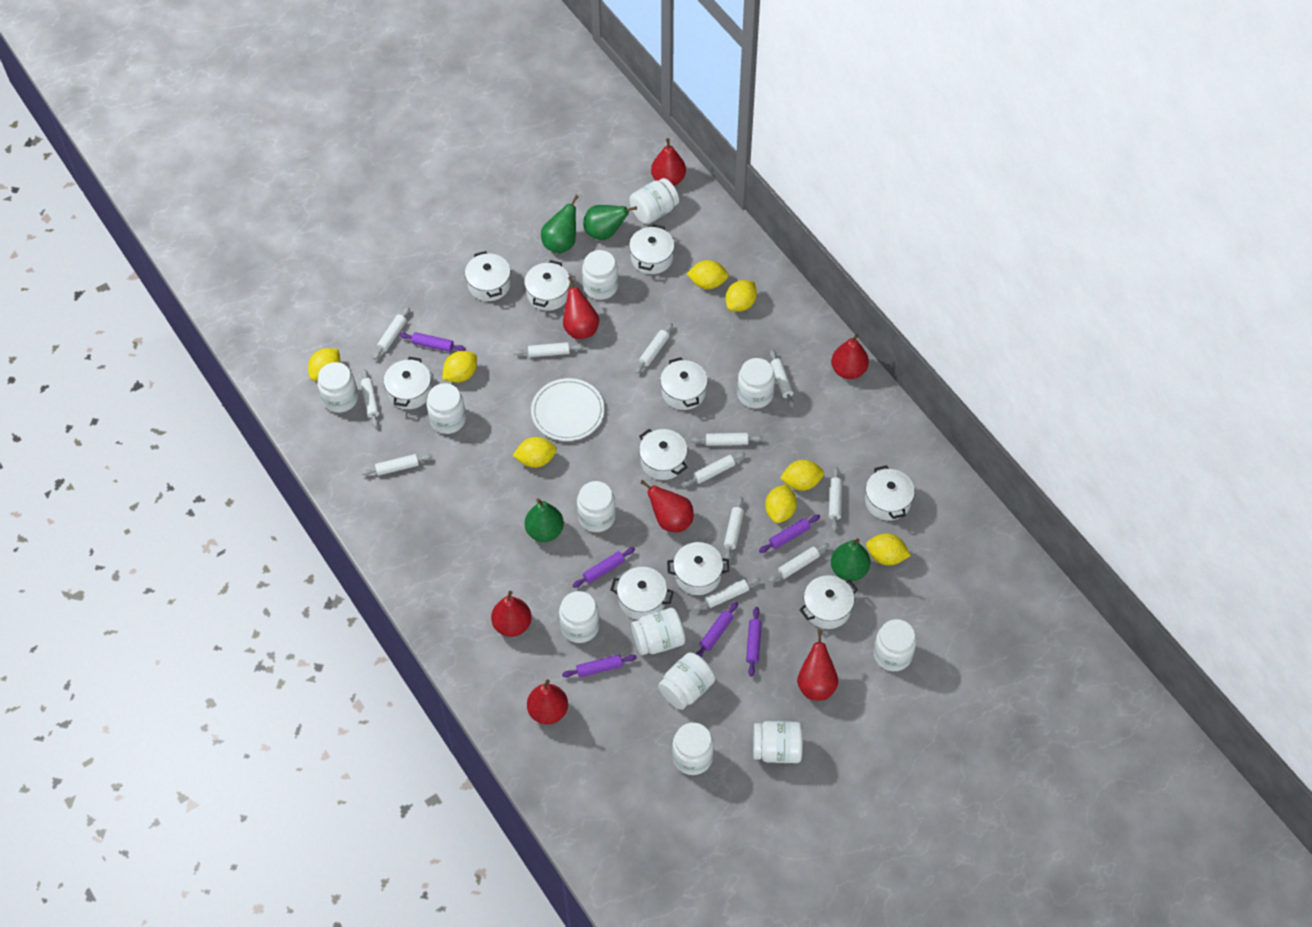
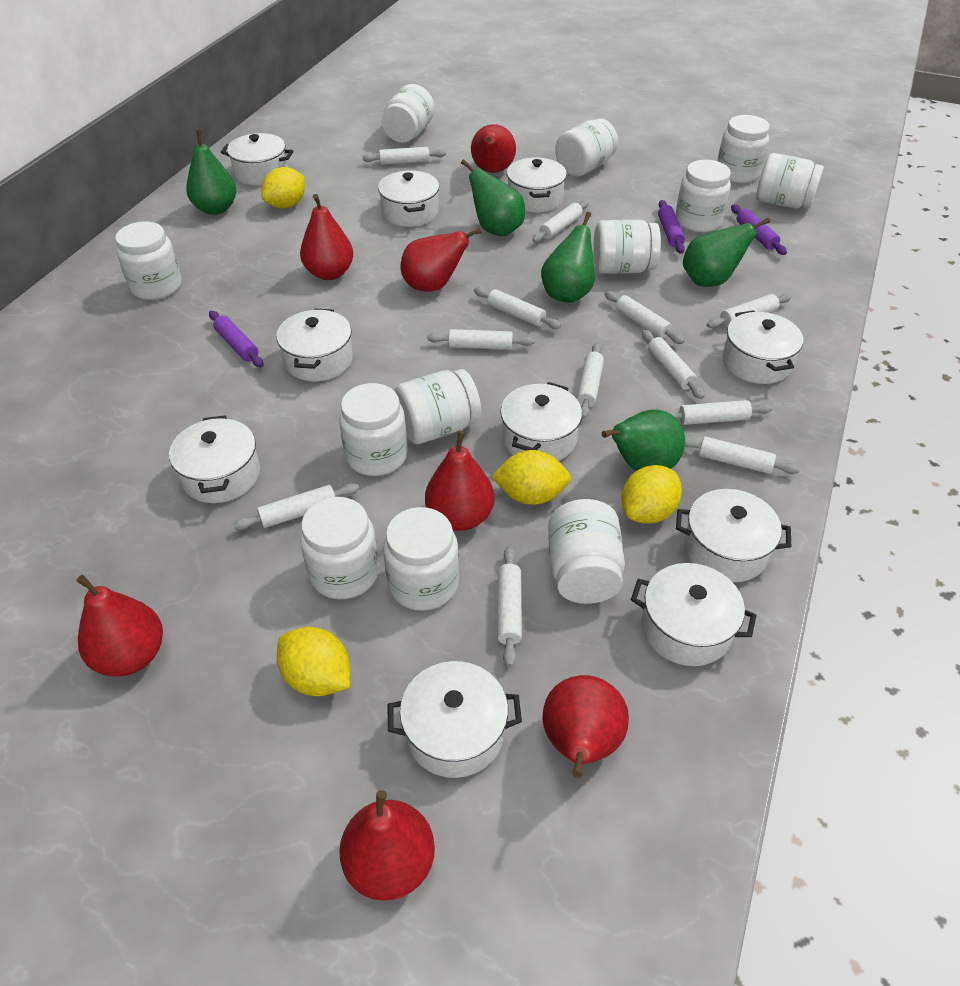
green pear: 4 -> 5
purple rolling pin: 6 -> 3
white plate: 1 -> 0
yellow lemon: 8 -> 4

